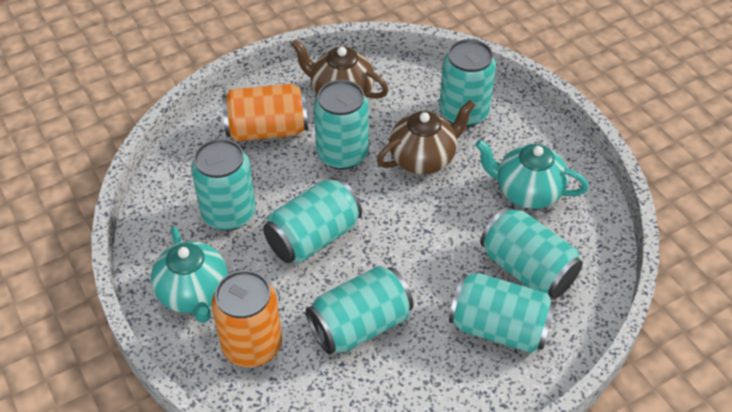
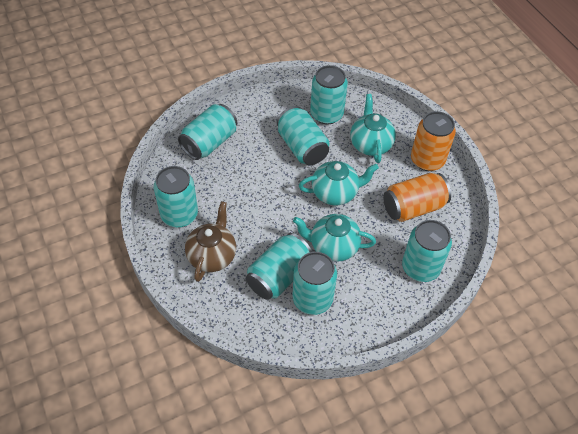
brown teapot: 2 -> 1
turquoise teapot: 2 -> 3

